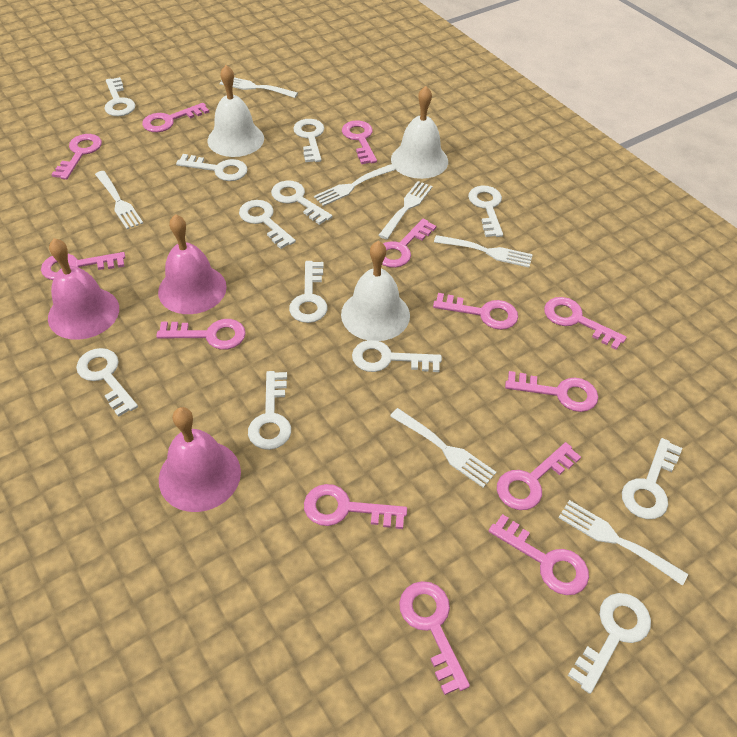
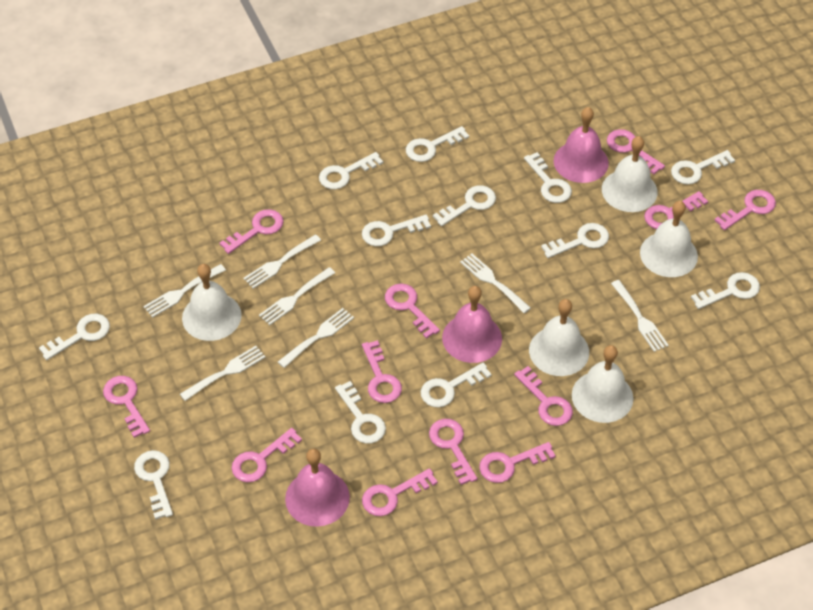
pink key: 13 -> 12
white bell: 3 -> 5

